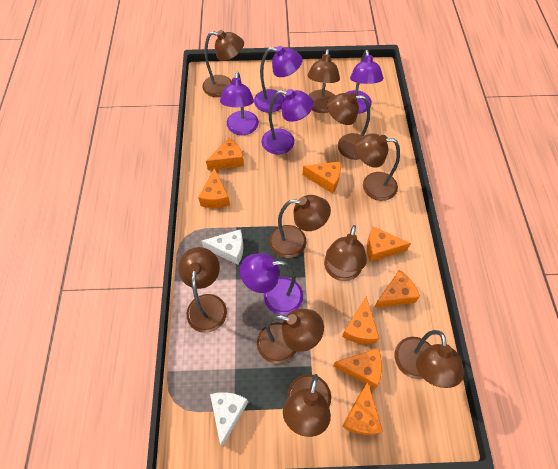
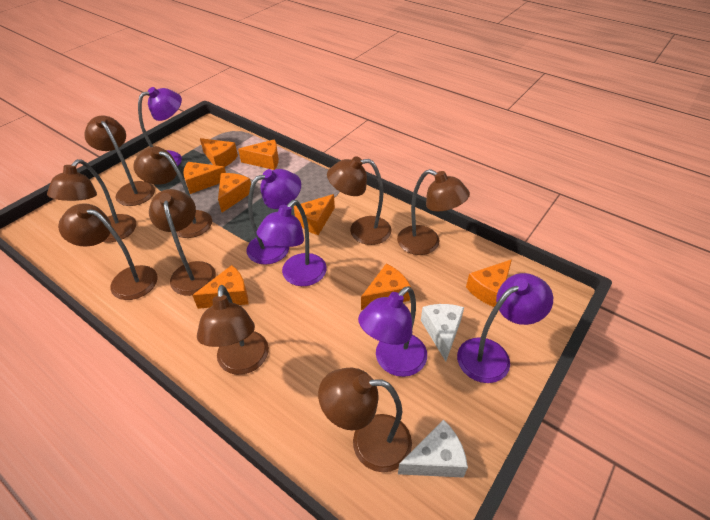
brown lamp: 10 -> 9

